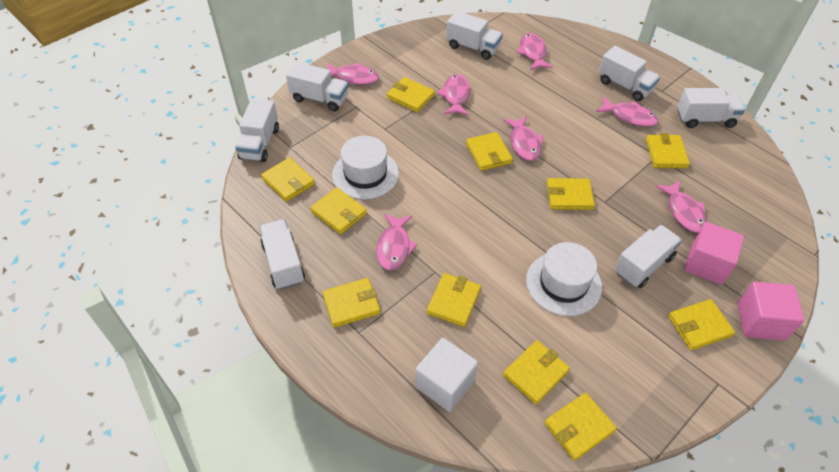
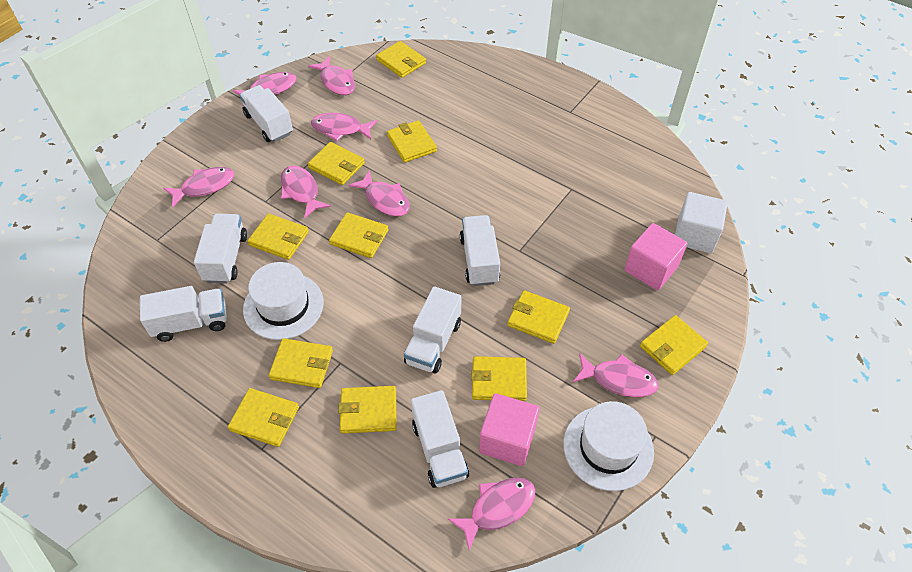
pink fish: 7 -> 8
white truck: 7 -> 6

